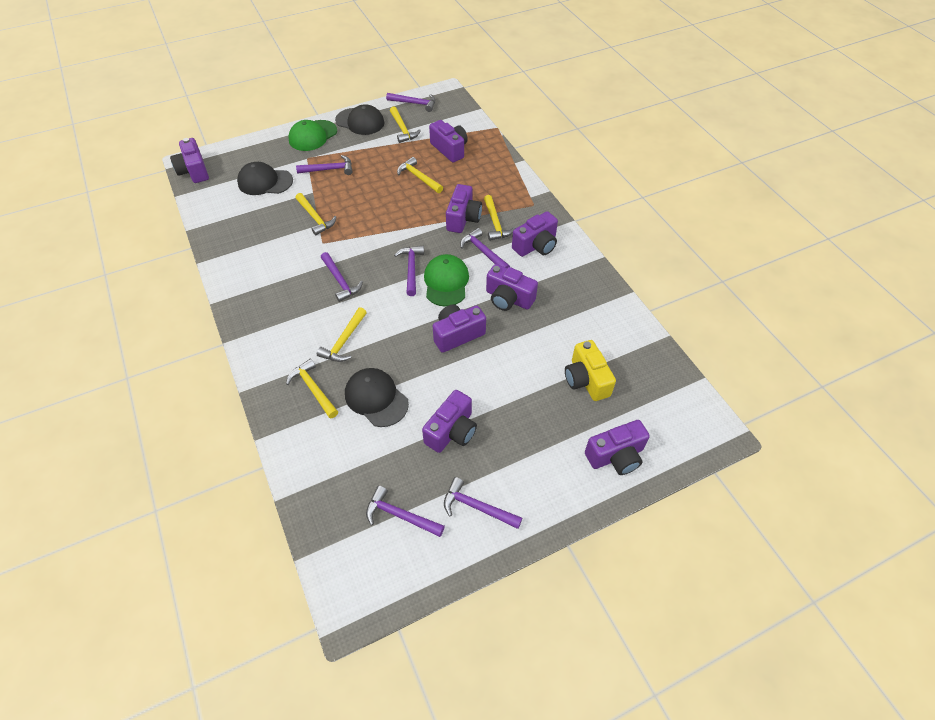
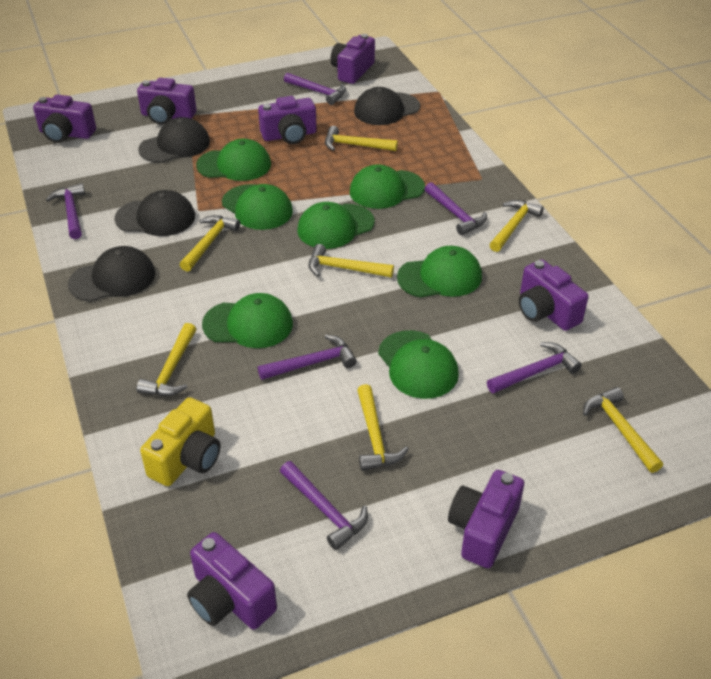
black cap: 3 -> 4
green cap: 2 -> 7
purple camera: 8 -> 7
purple hammer: 7 -> 6
yellow hammer: 6 -> 7

